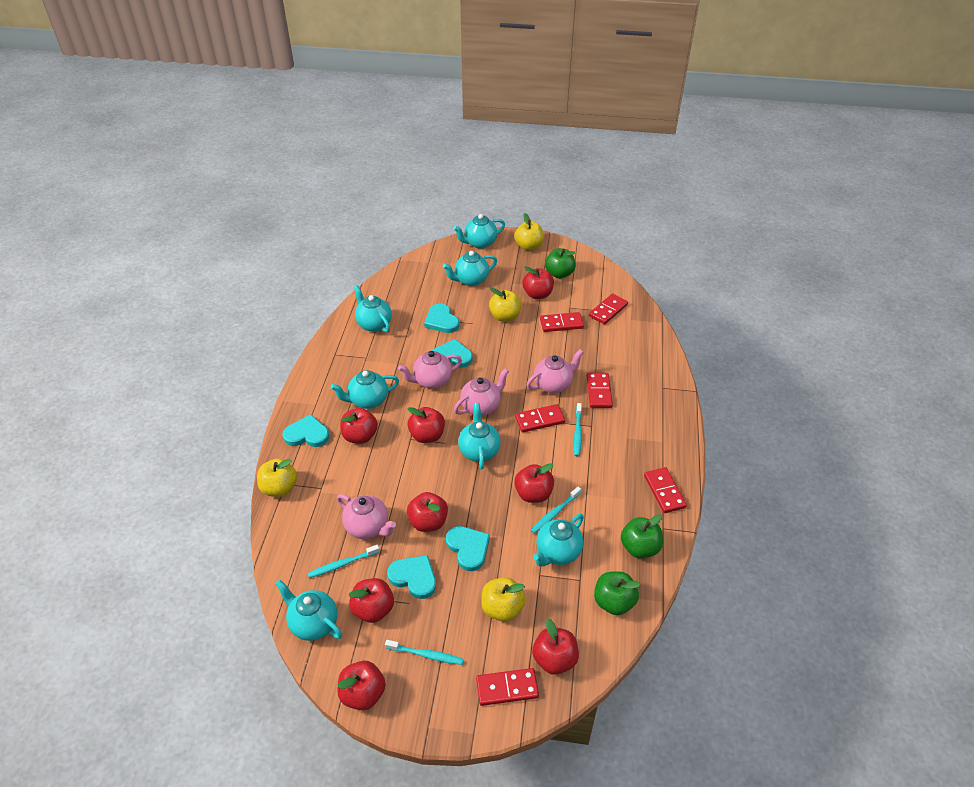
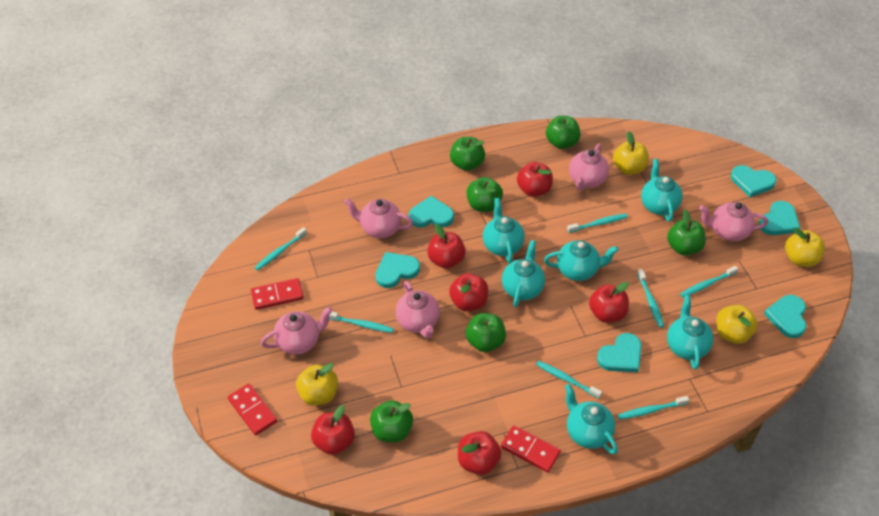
green apple: 3 -> 6
pink teapot: 4 -> 5
red apple: 8 -> 6
red domino: 6 -> 3
turquoise heart: 5 -> 6
turquoise teapot: 7 -> 6
turquoise toothbrush: 4 -> 7

